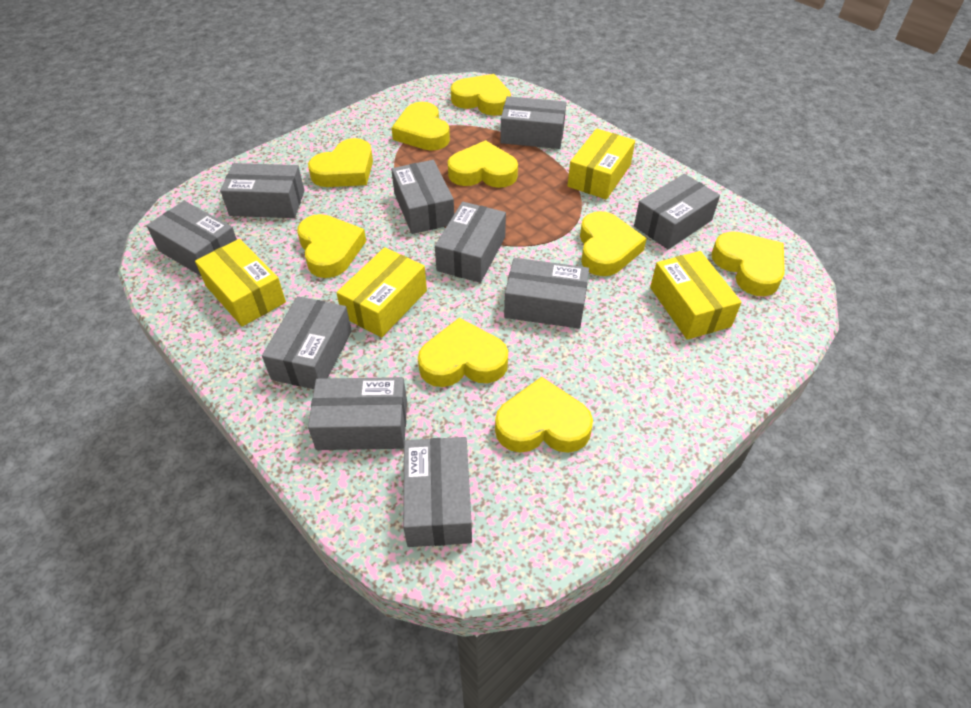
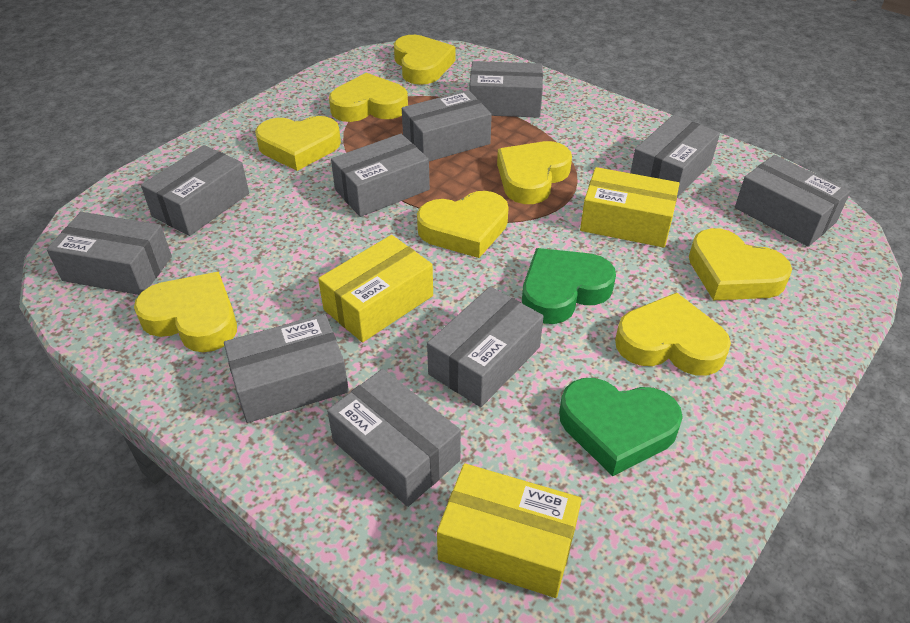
green heart: 0 -> 2
yellow box: 4 -> 3
yellow heart: 9 -> 8

